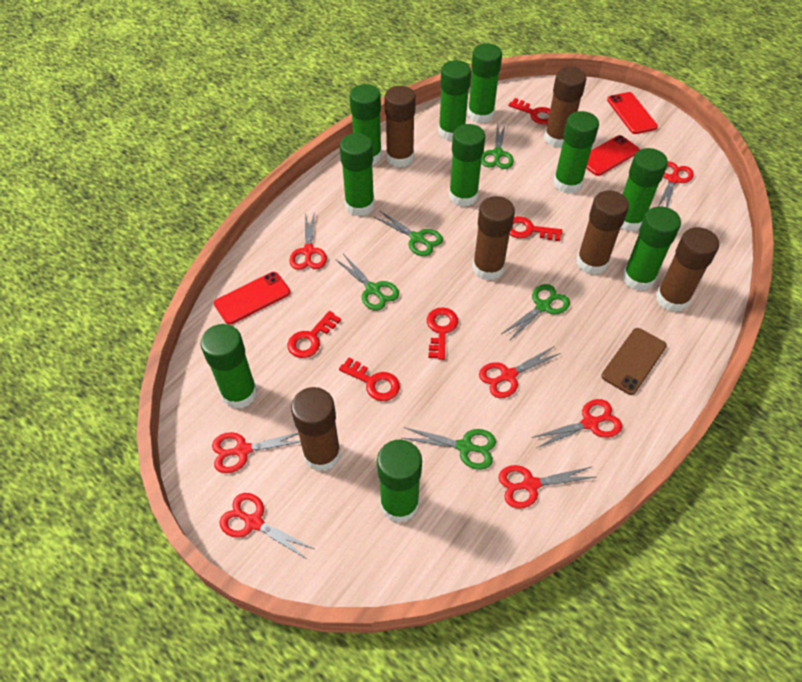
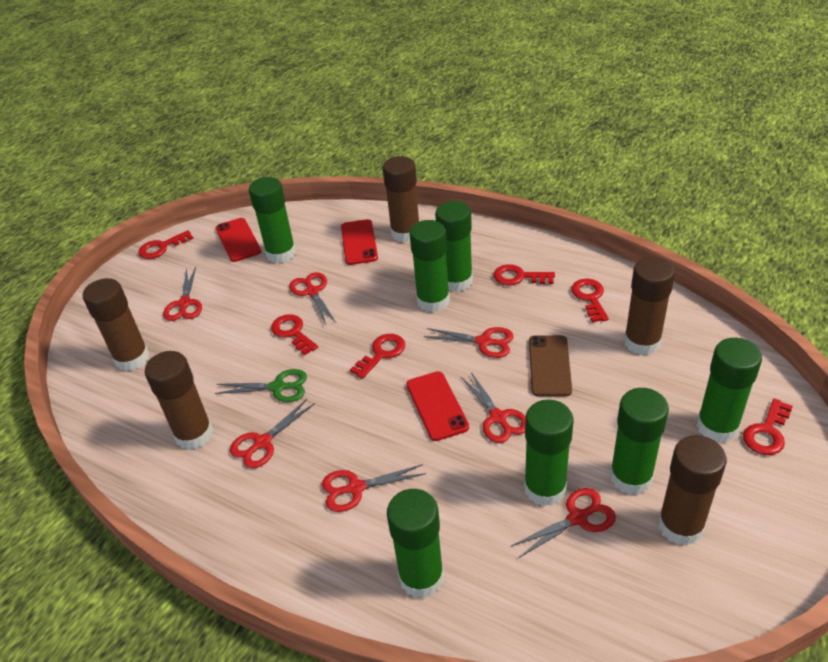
brown glue stick: 6 -> 5
green glue stick: 10 -> 7
green scissors: 5 -> 1
red key: 5 -> 6

